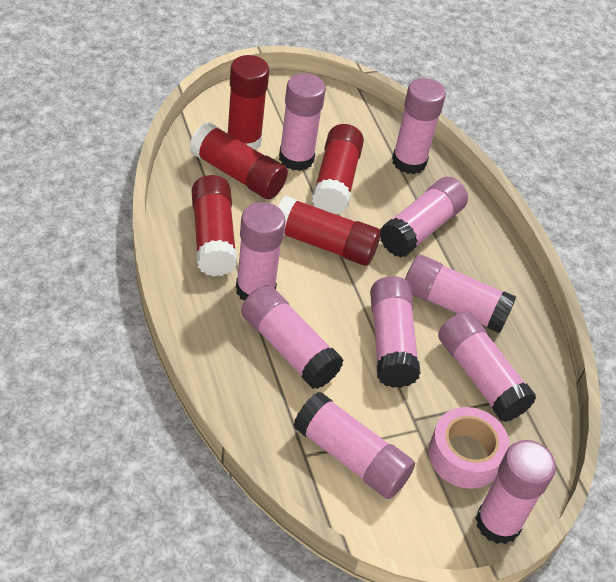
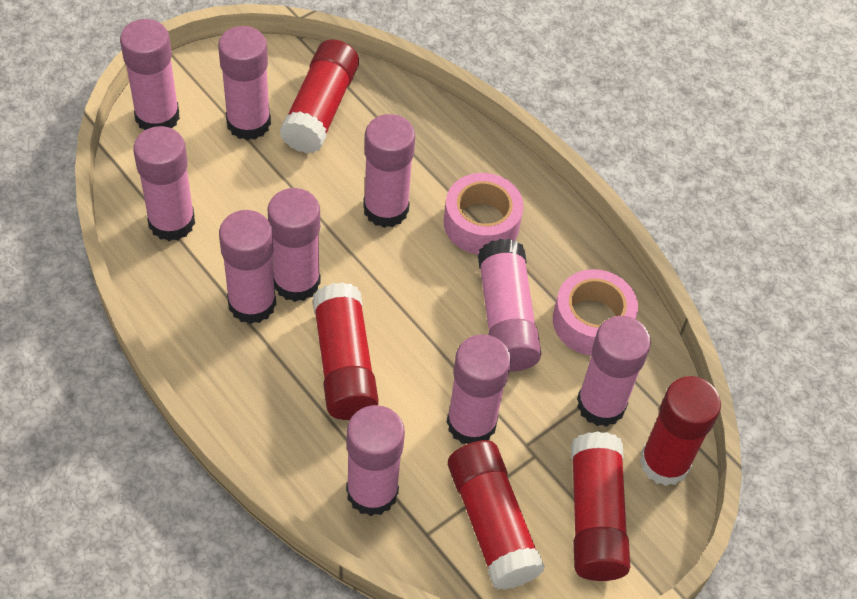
pink tape: 1 -> 2

